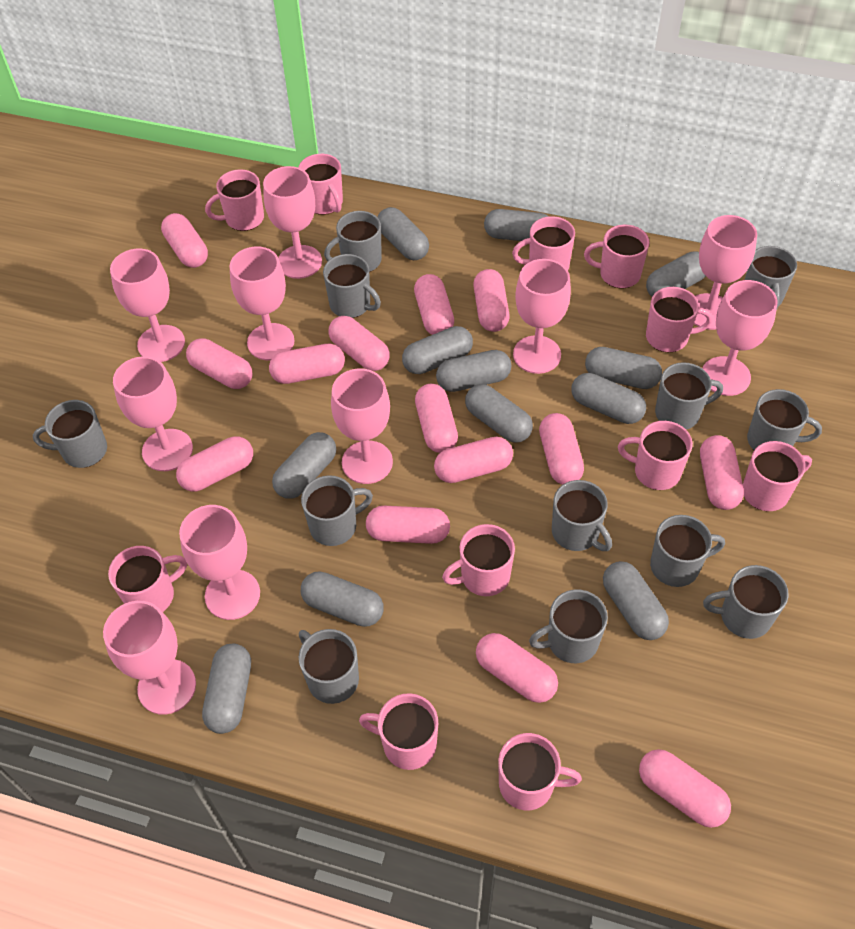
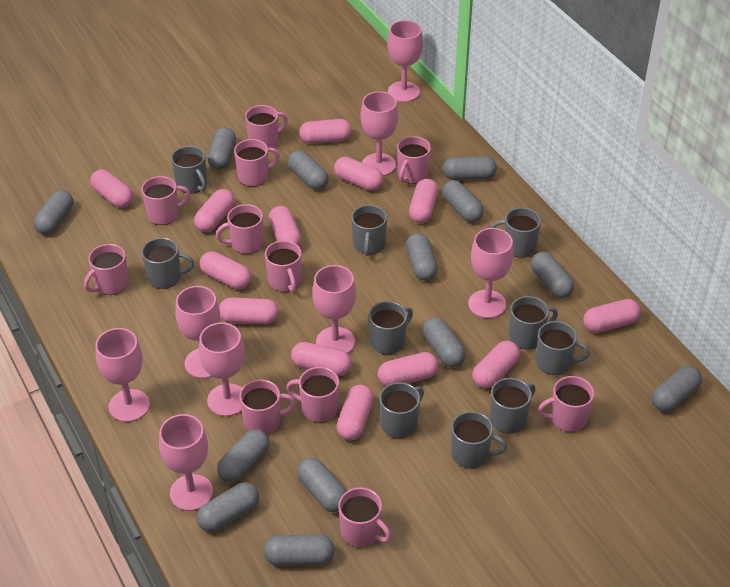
grey capsule: 12 -> 13
grey mug: 12 -> 10
pink capsule: 14 -> 13
pink goblet: 10 -> 8

